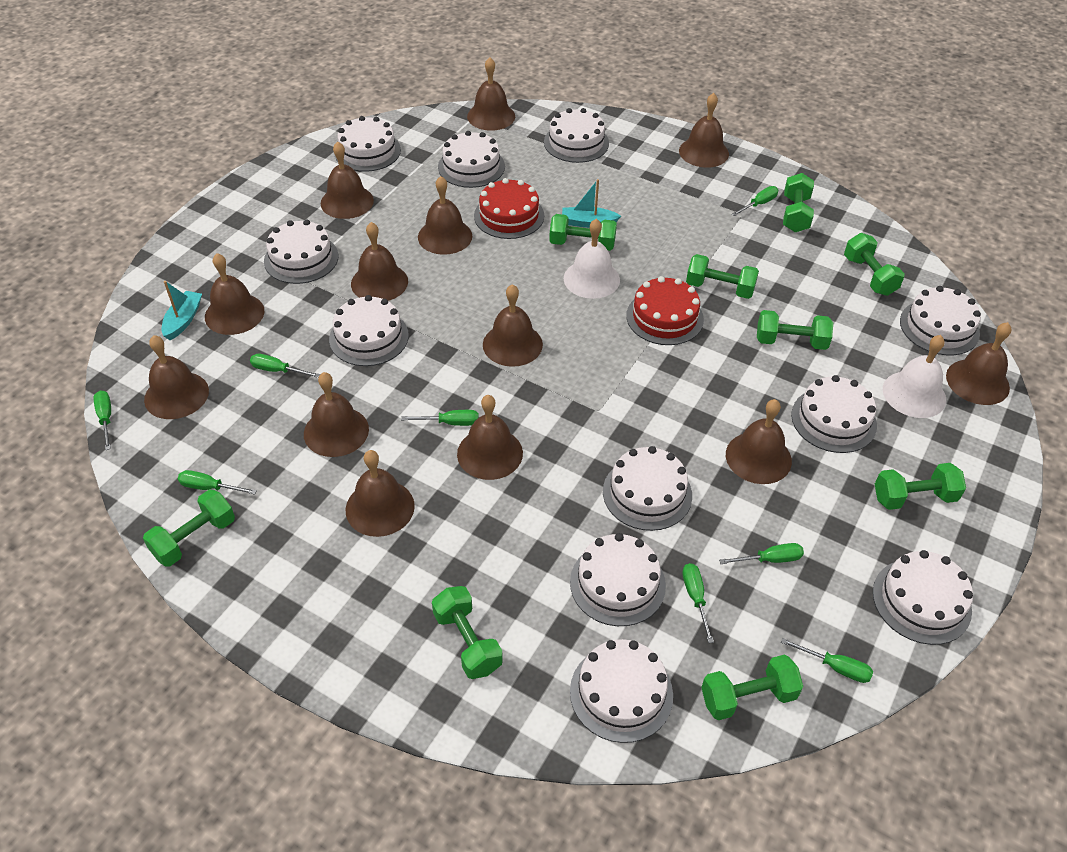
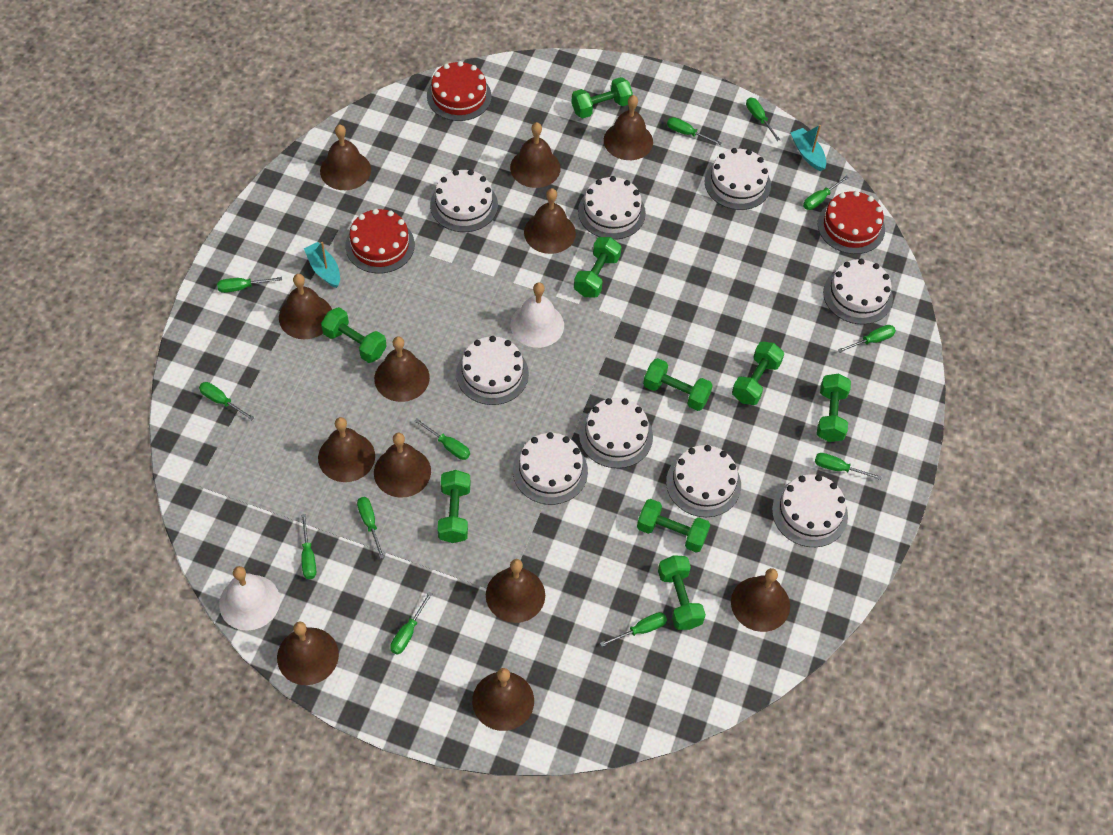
brown bell: 13 -> 12
green screwdriver: 8 -> 12
red cake: 2 -> 3
white cake: 11 -> 9

